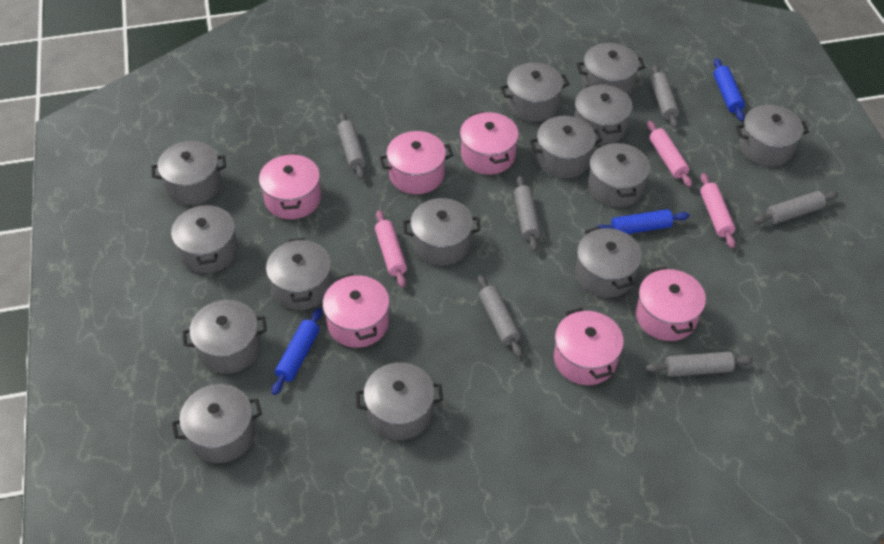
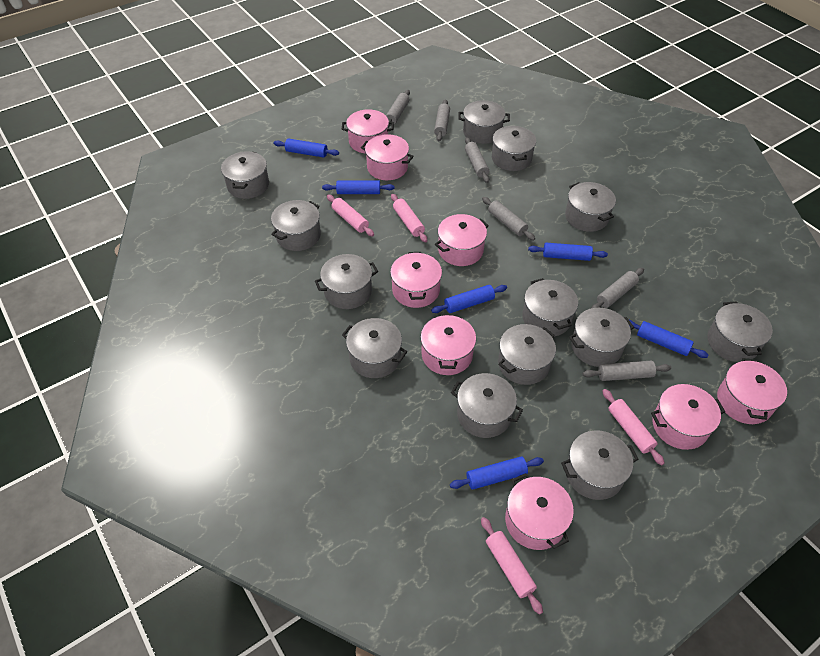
blue rolling pin: 3 -> 6
grey pot: 14 -> 13
pink pot: 6 -> 8
pink rolling pin: 3 -> 4

